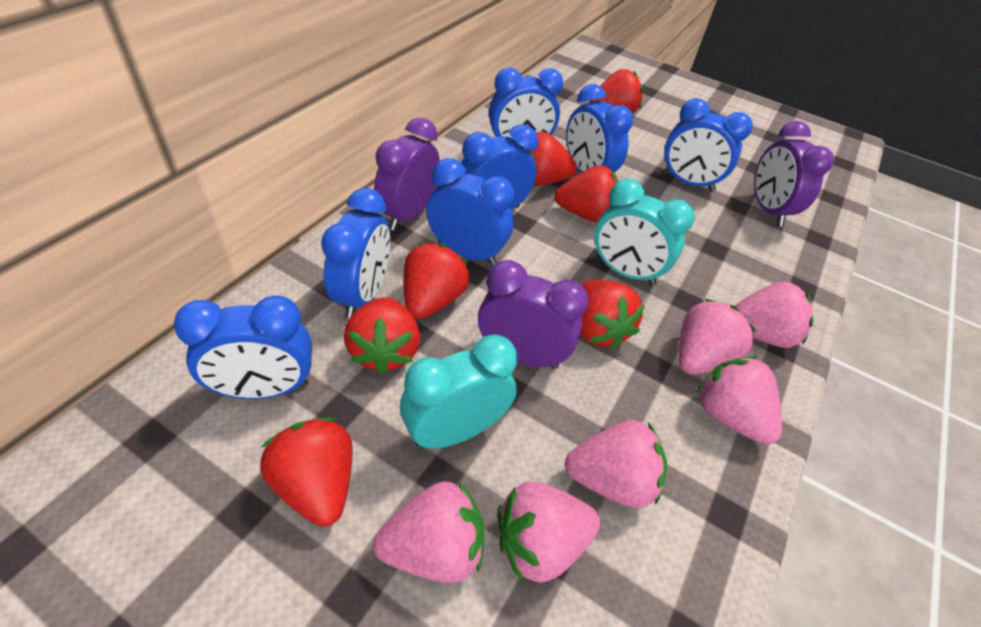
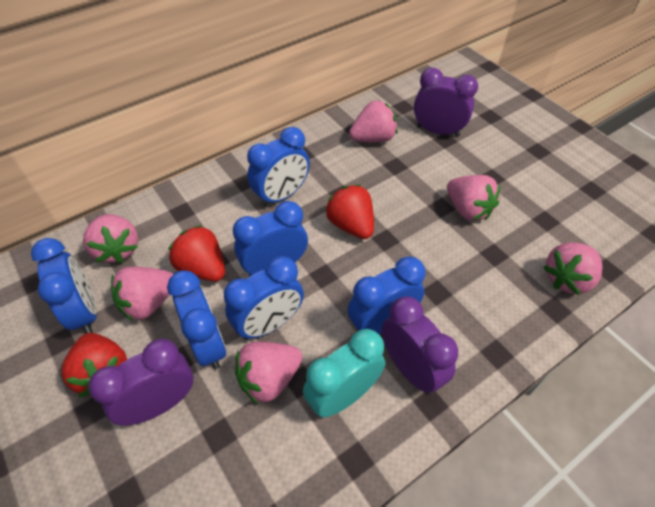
blue clock: 7 -> 6
red strawberry: 7 -> 3
turquoise clock: 2 -> 1

